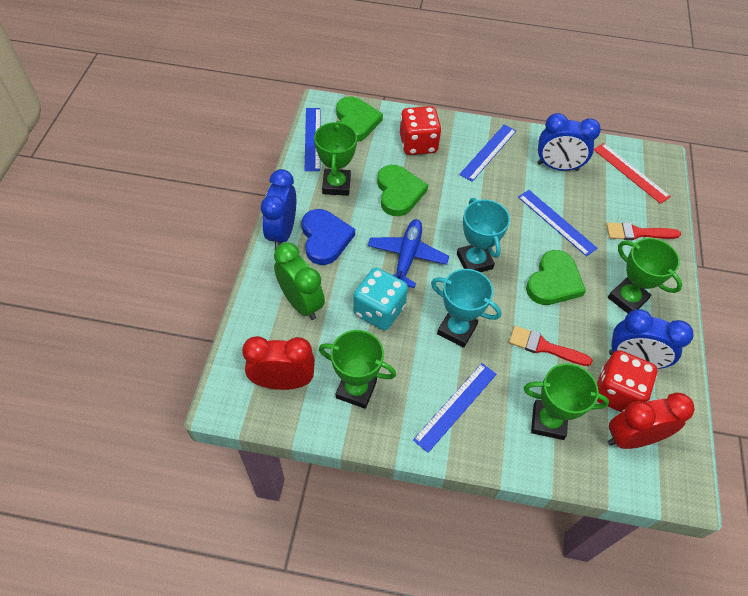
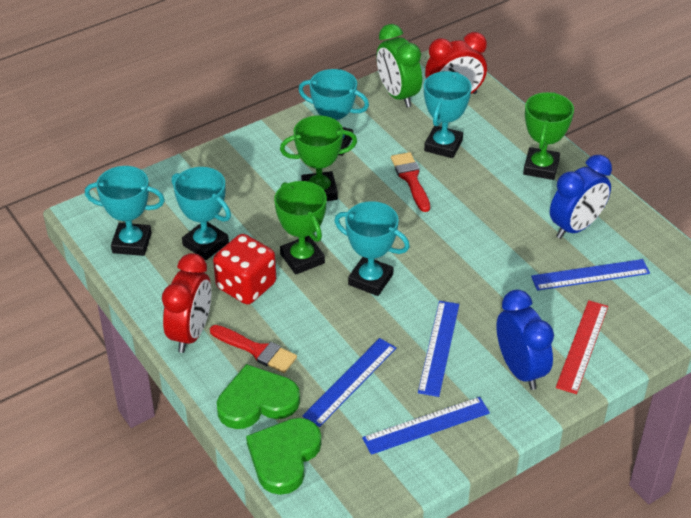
blue clock: 3 -> 2
blue heart: 1 -> 0
blue plane: 1 -> 0
green heart: 3 -> 2
green trophy: 4 -> 3
red dice: 2 -> 1
turquoise dice: 1 -> 0
turquoise trophy: 2 -> 5

